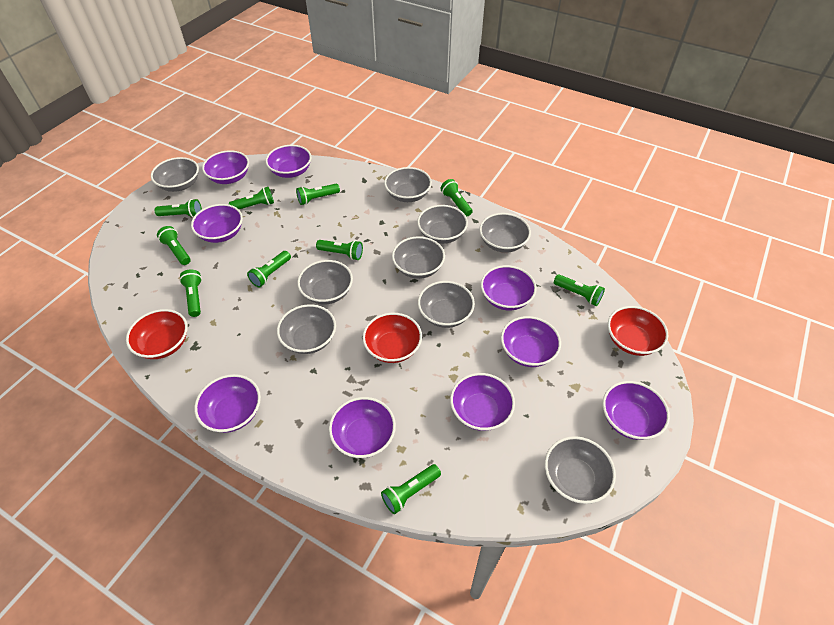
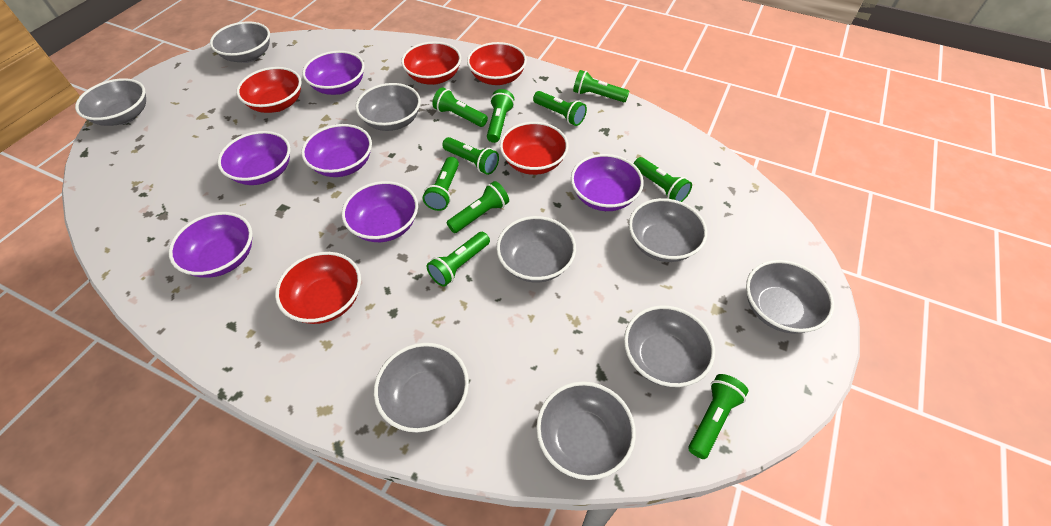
purple bowl: 9 -> 6
red bowl: 3 -> 5

